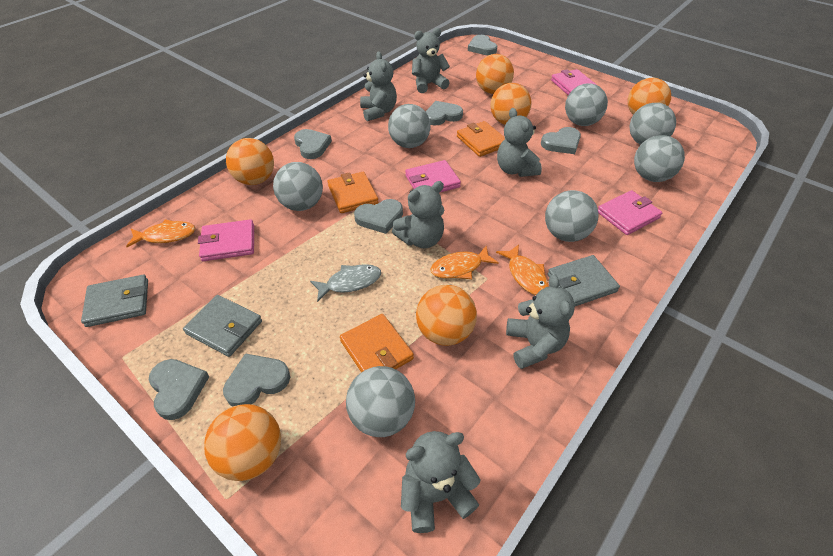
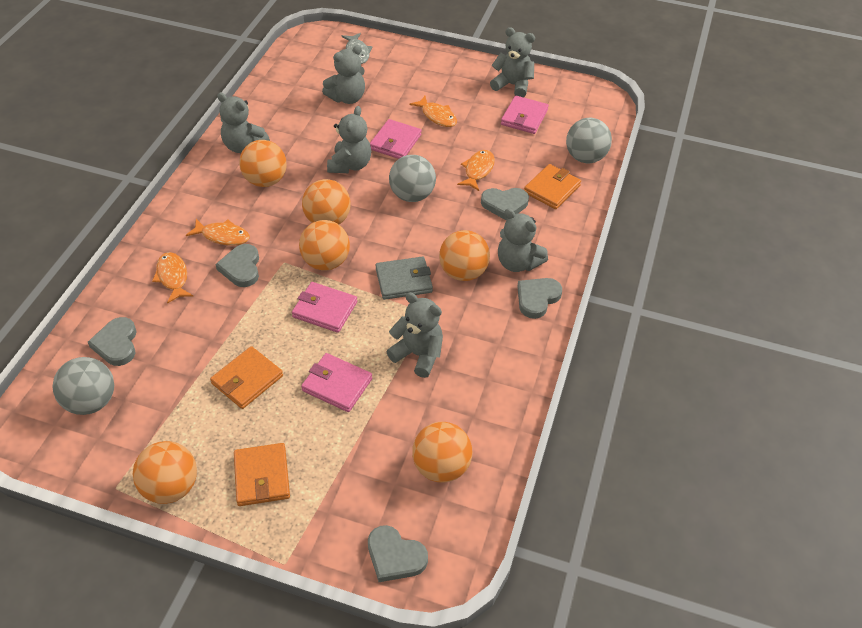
grey ball: 7 -> 3
grey heart: 7 -> 5
grey wallet: 3 -> 1
orange fish: 3 -> 4

